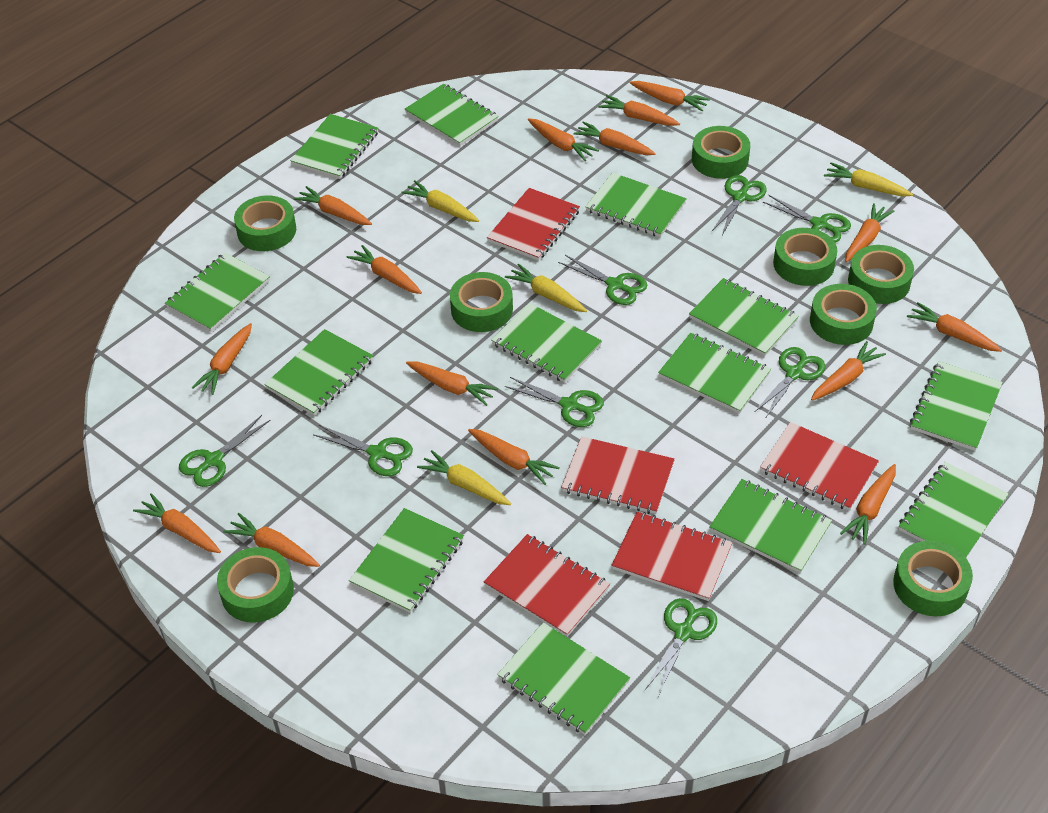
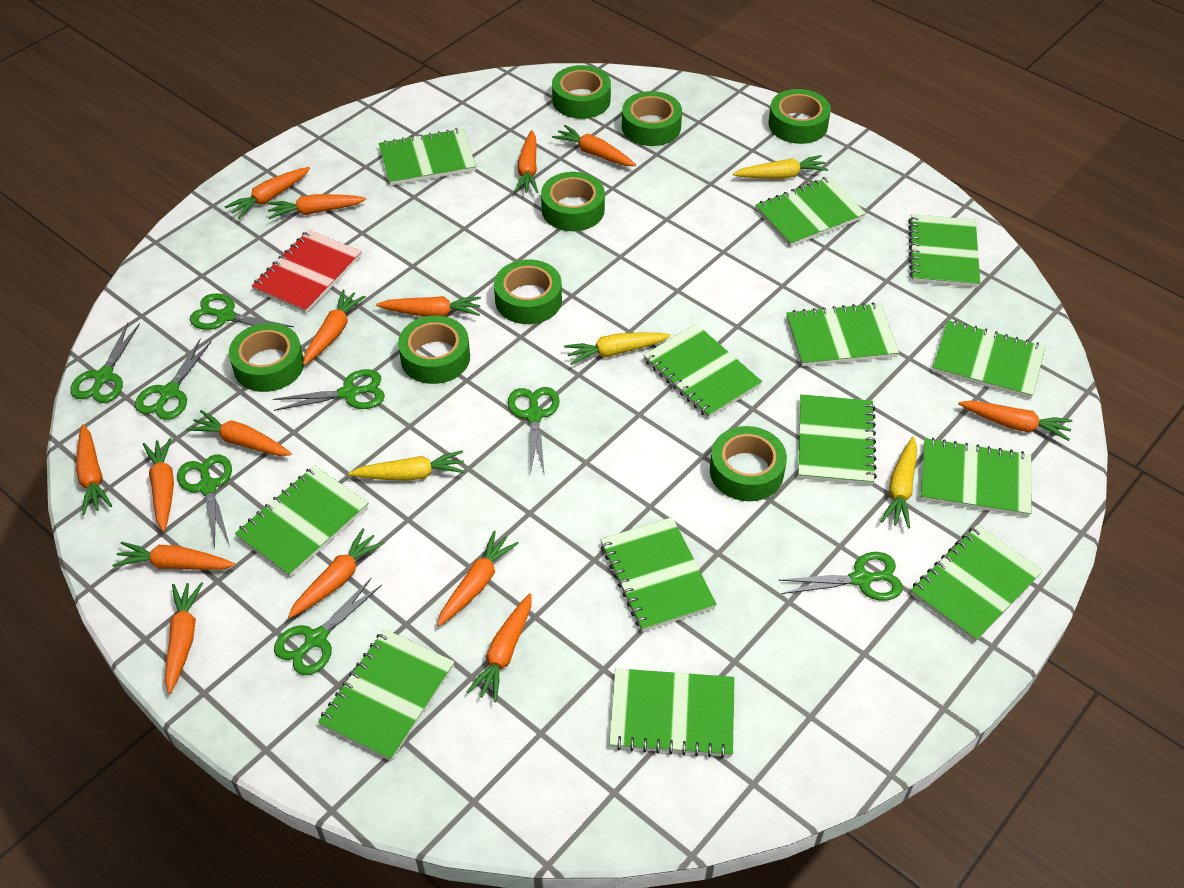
red notebook: 5 -> 1

